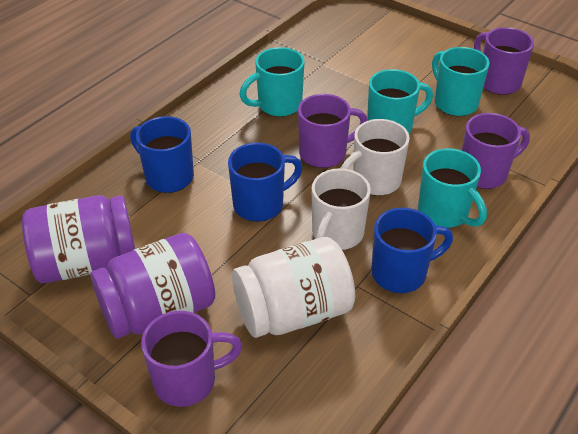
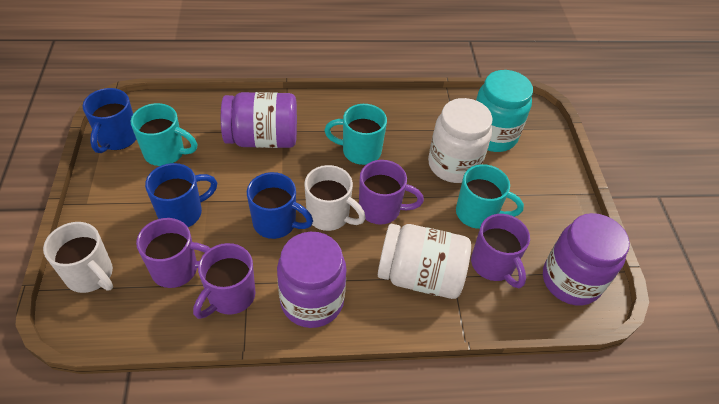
purple jar: 2 -> 3
turquoise jar: 0 -> 1
turquoise mug: 4 -> 3
white jar: 1 -> 2

